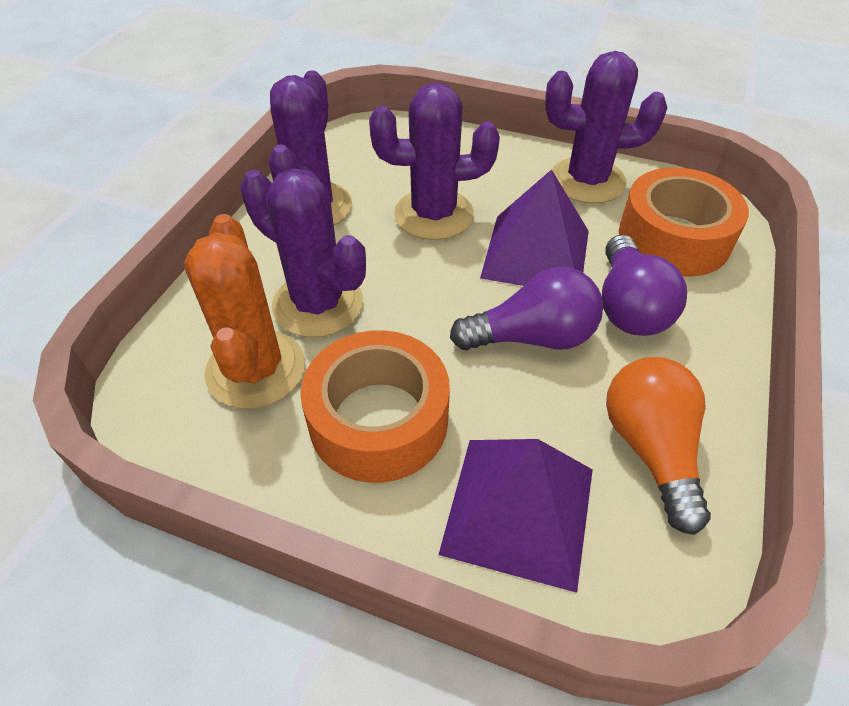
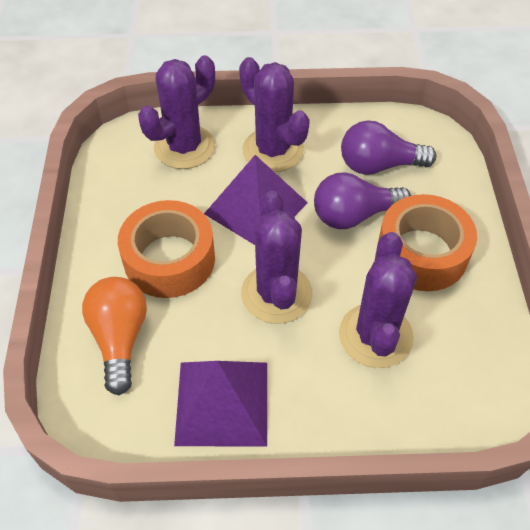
orange cactus: 1 -> 0

